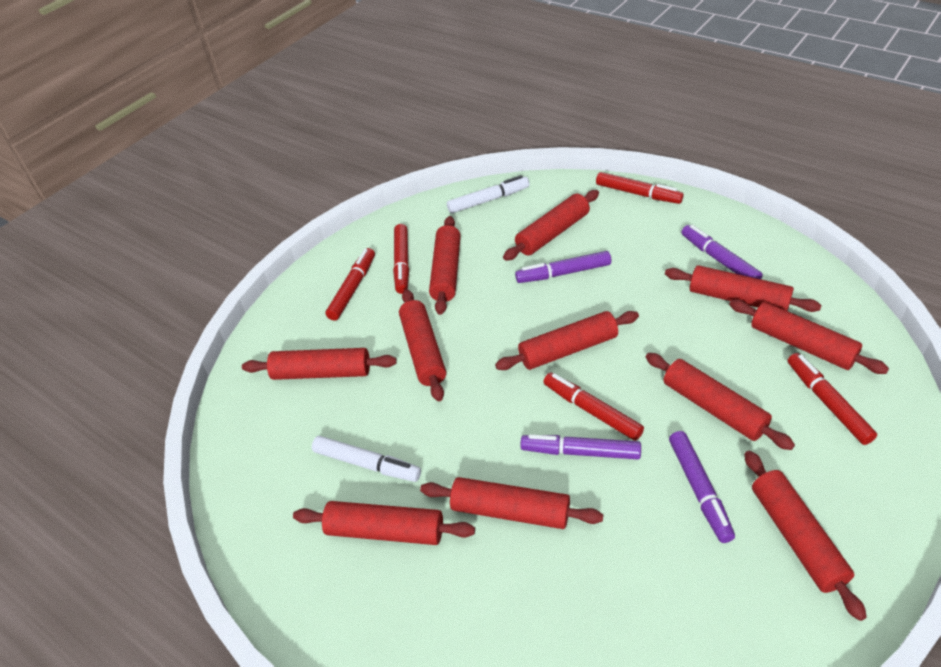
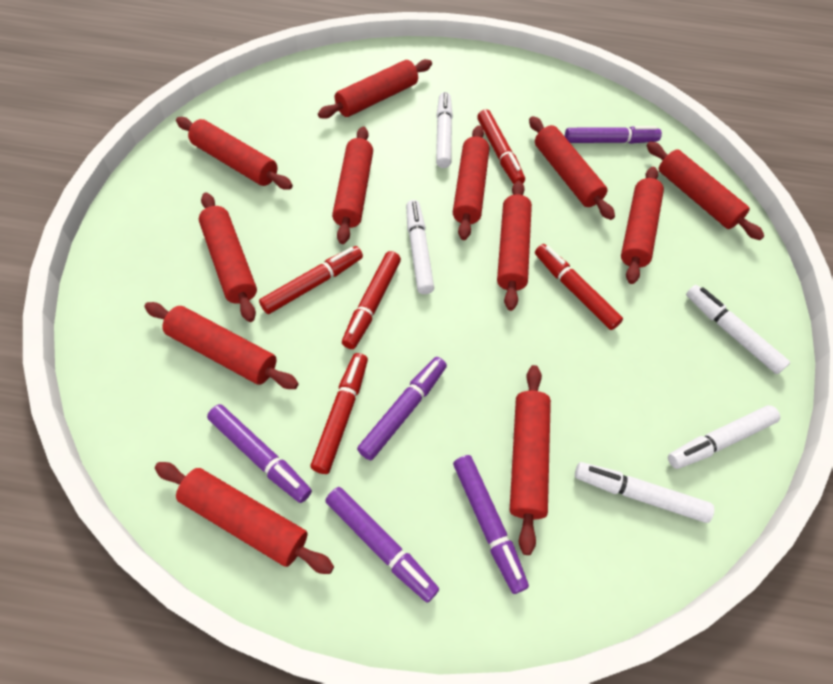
purple marker: 4 -> 5
red rolling pin: 11 -> 12
white marker: 2 -> 5

